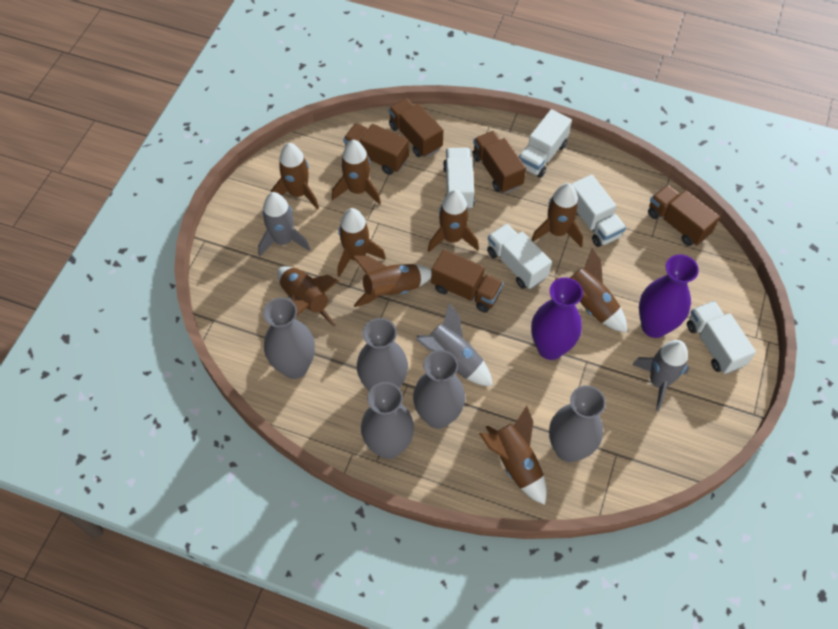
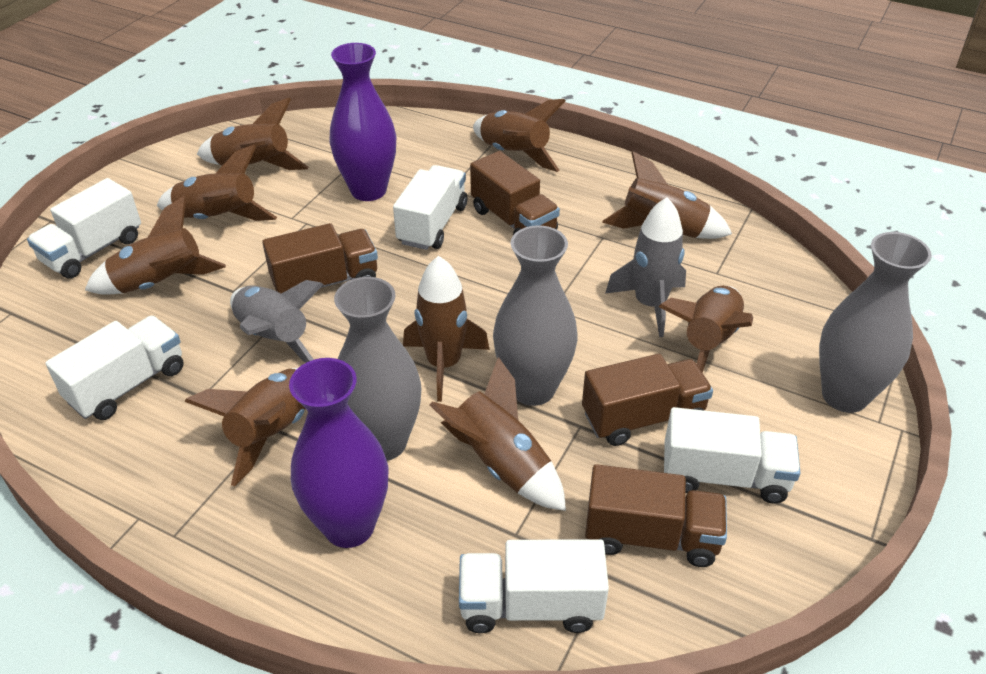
brown truck: 5 -> 4
grey rocket: 3 -> 2
grey vase: 5 -> 3

